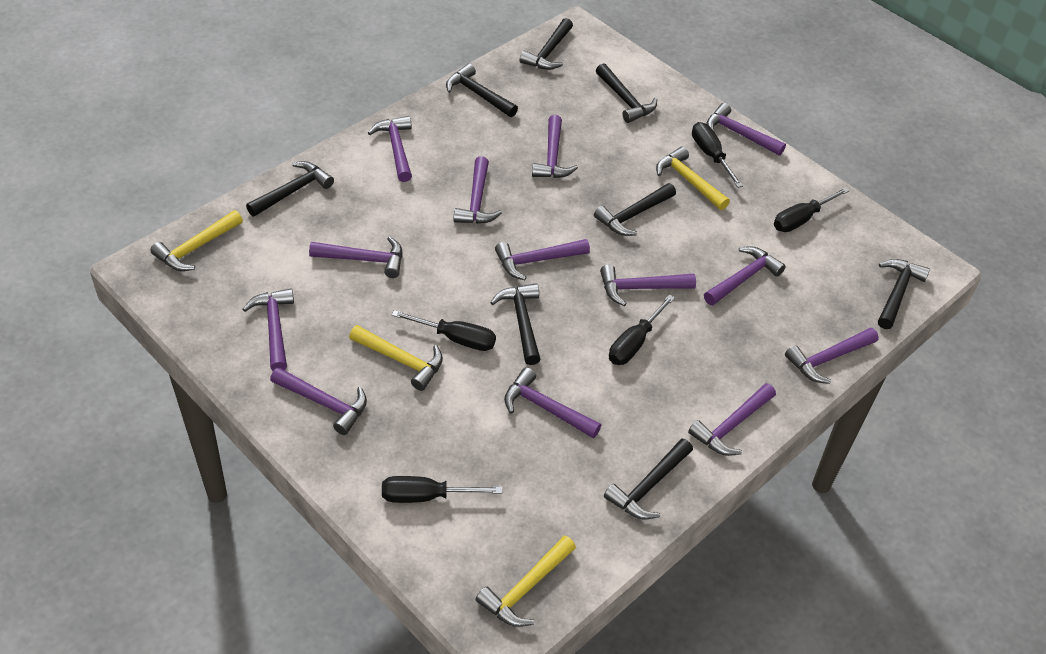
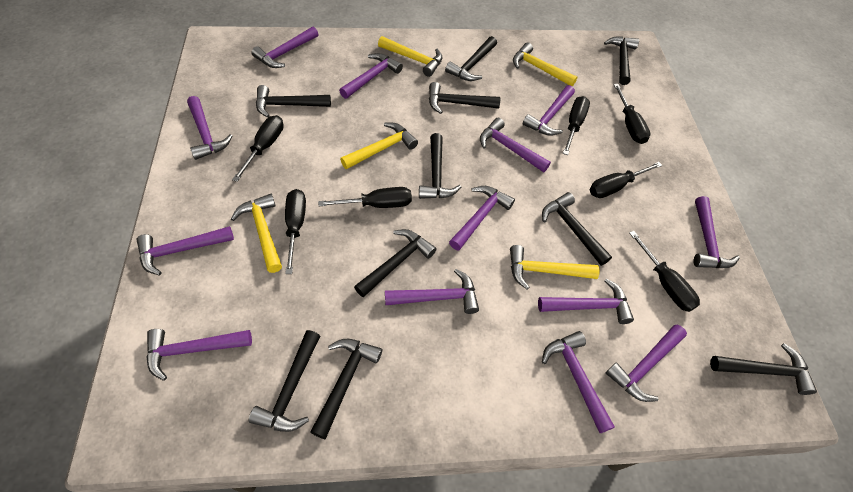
black hammer: 8 -> 10
black screwdriver: 5 -> 7
yellow hammer: 4 -> 5

